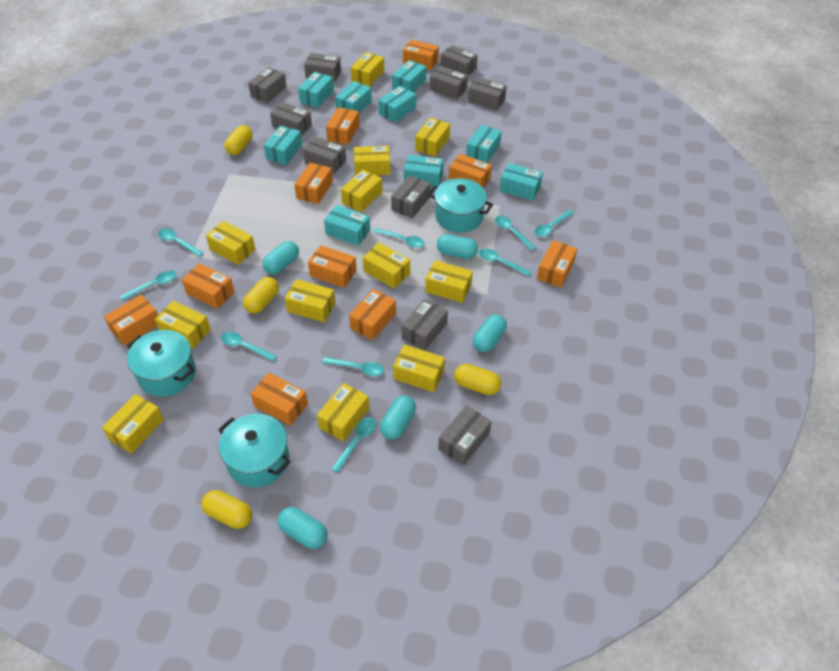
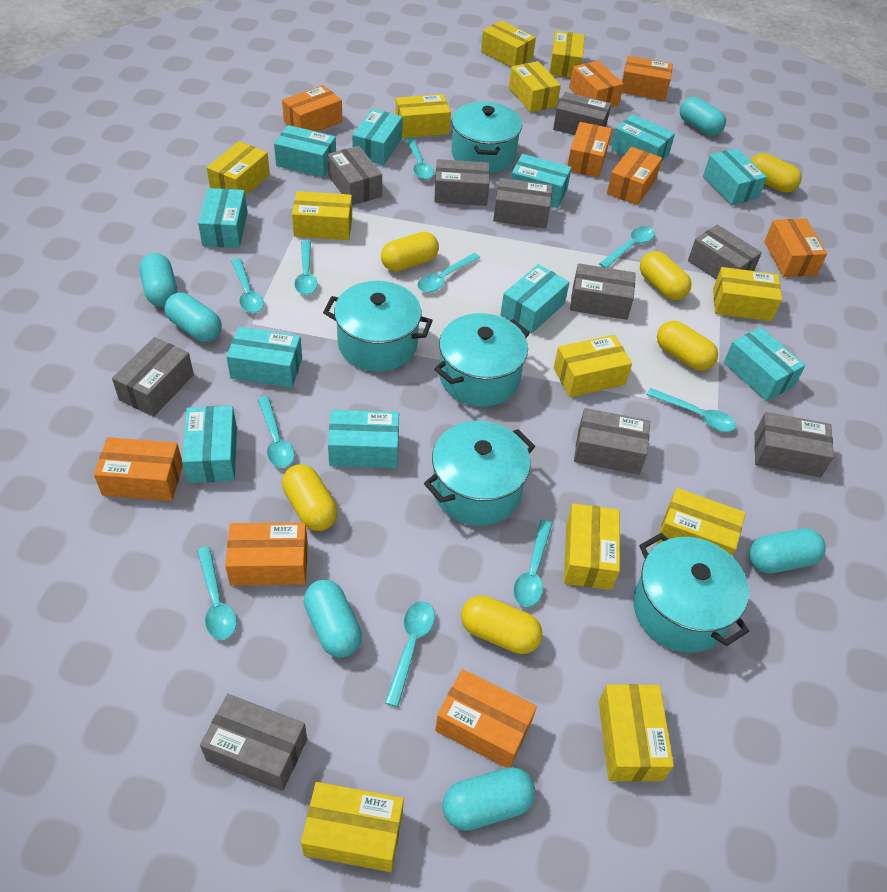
orange box: 10 -> 9
turquoise box: 9 -> 11
turquoise capsule: 5 -> 6
turquoise pot: 3 -> 5
turquoise spoon: 9 -> 10
yellow capsule: 4 -> 6

